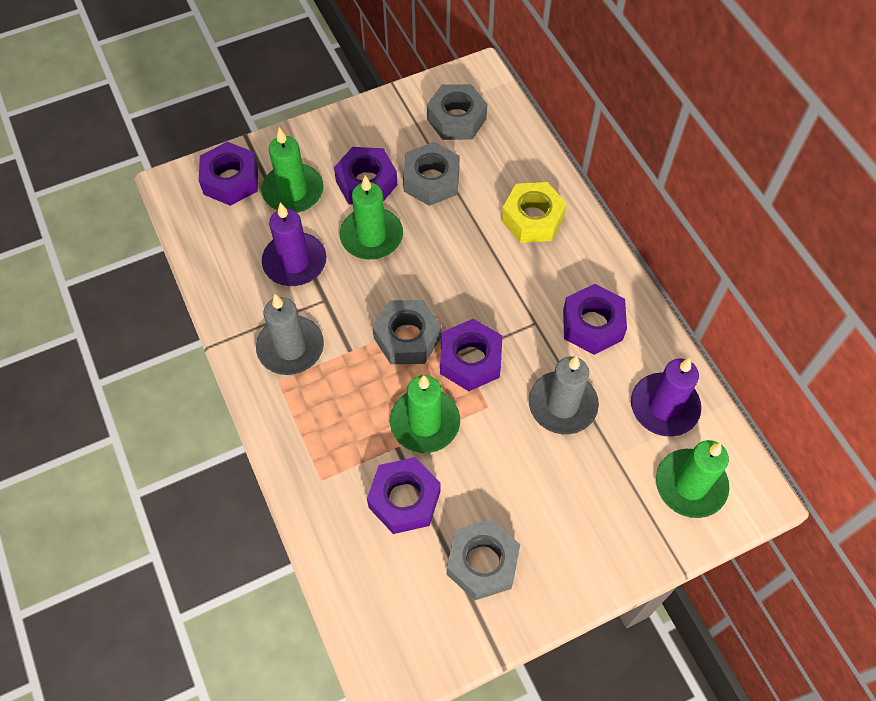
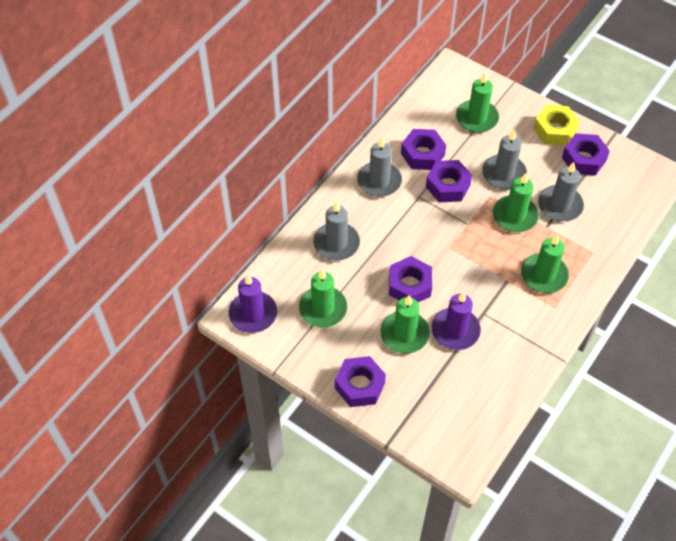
green candle: 4 -> 5
grey candle: 2 -> 4
grey nut: 4 -> 0

